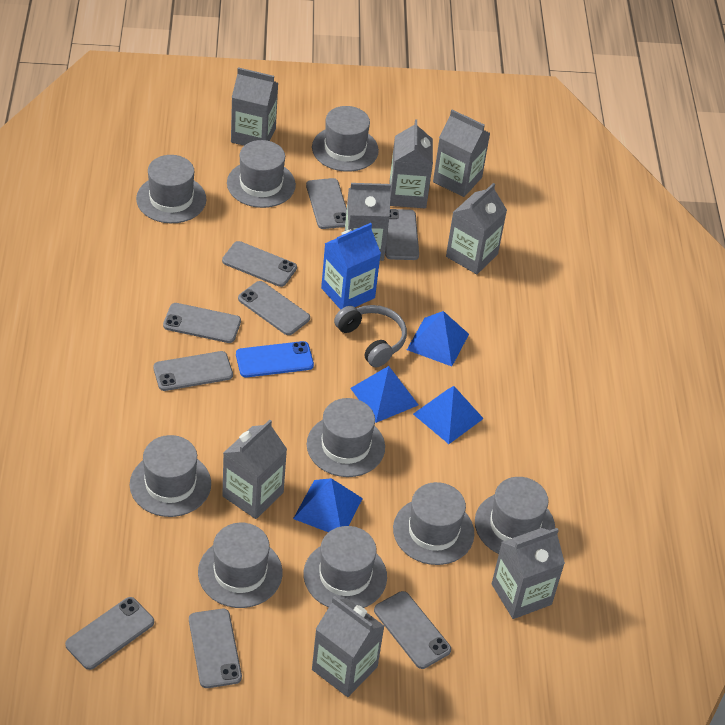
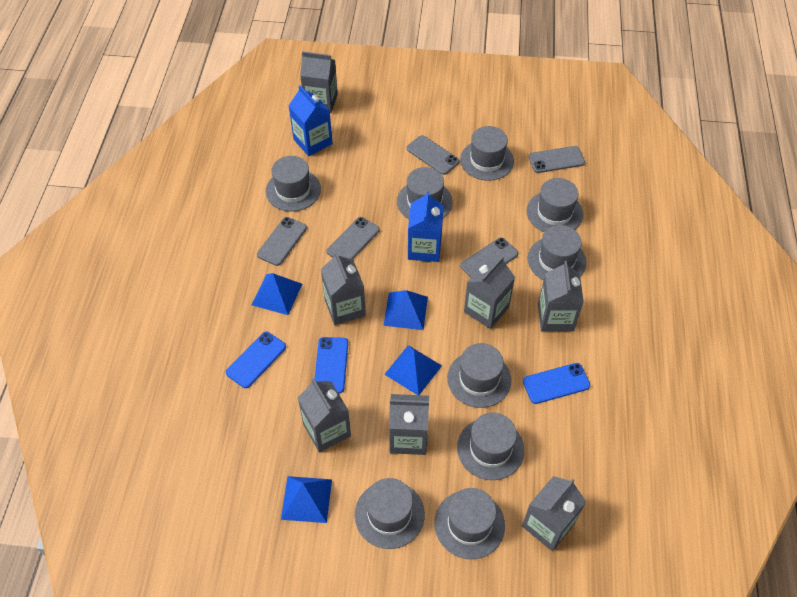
blue carton: 1 -> 2
blue phone: 1 -> 3
grey carton: 8 -> 7
grey headphones: 1 -> 0
grey phone: 9 -> 5

